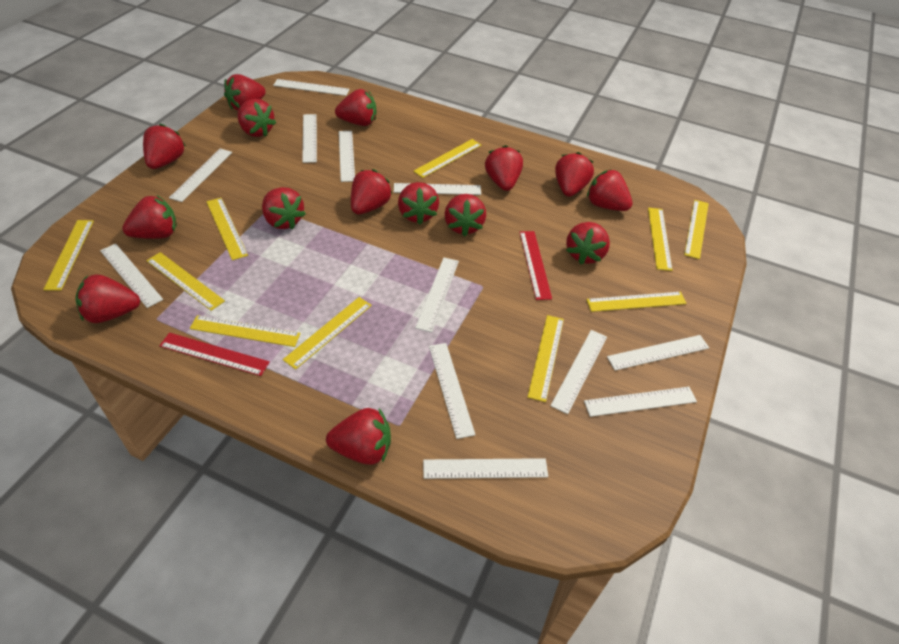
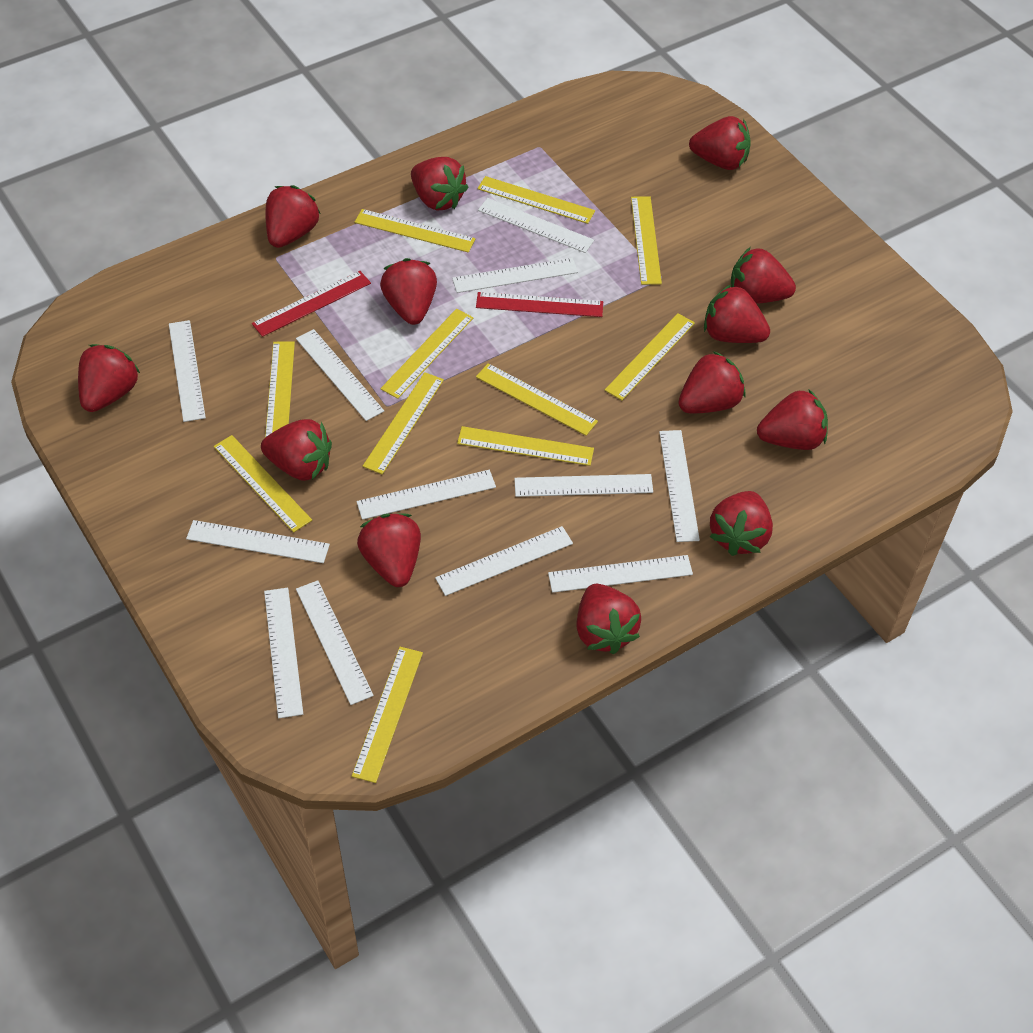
red strawberry: 15 -> 13
yellow ruler: 10 -> 11

